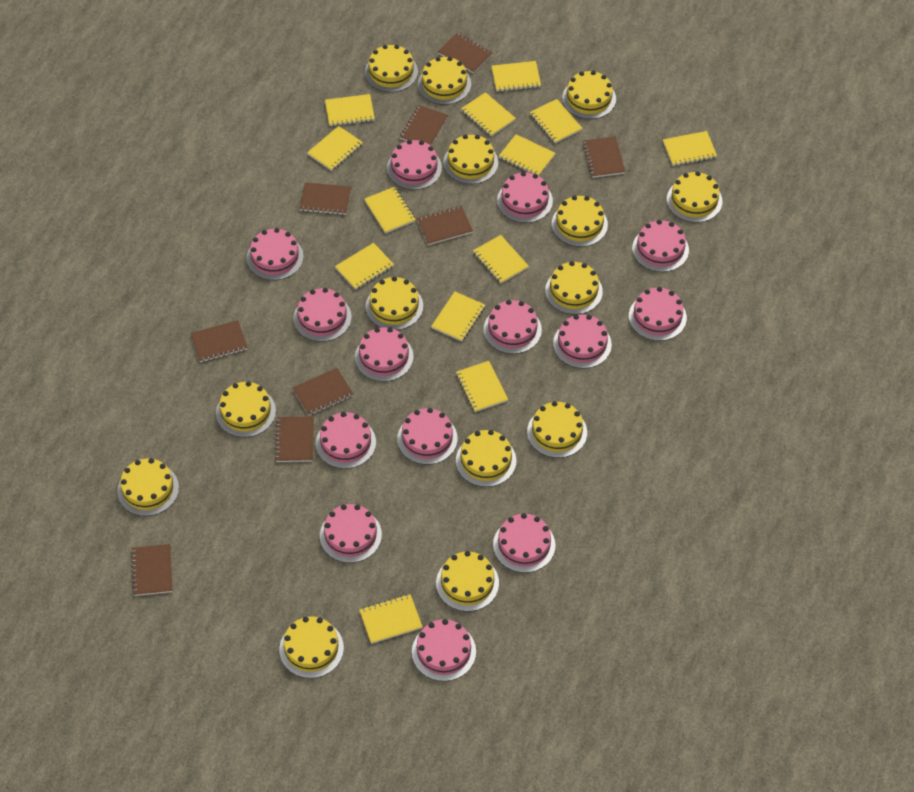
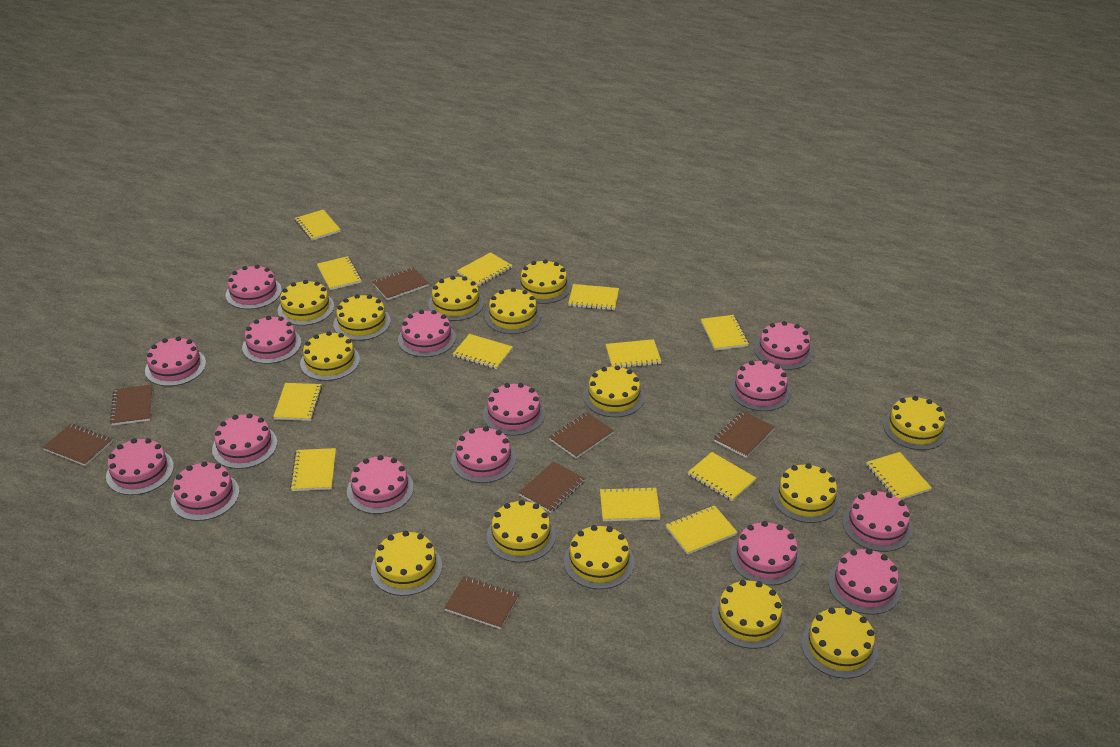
brown notebook: 9 -> 7
pink cake: 14 -> 15

